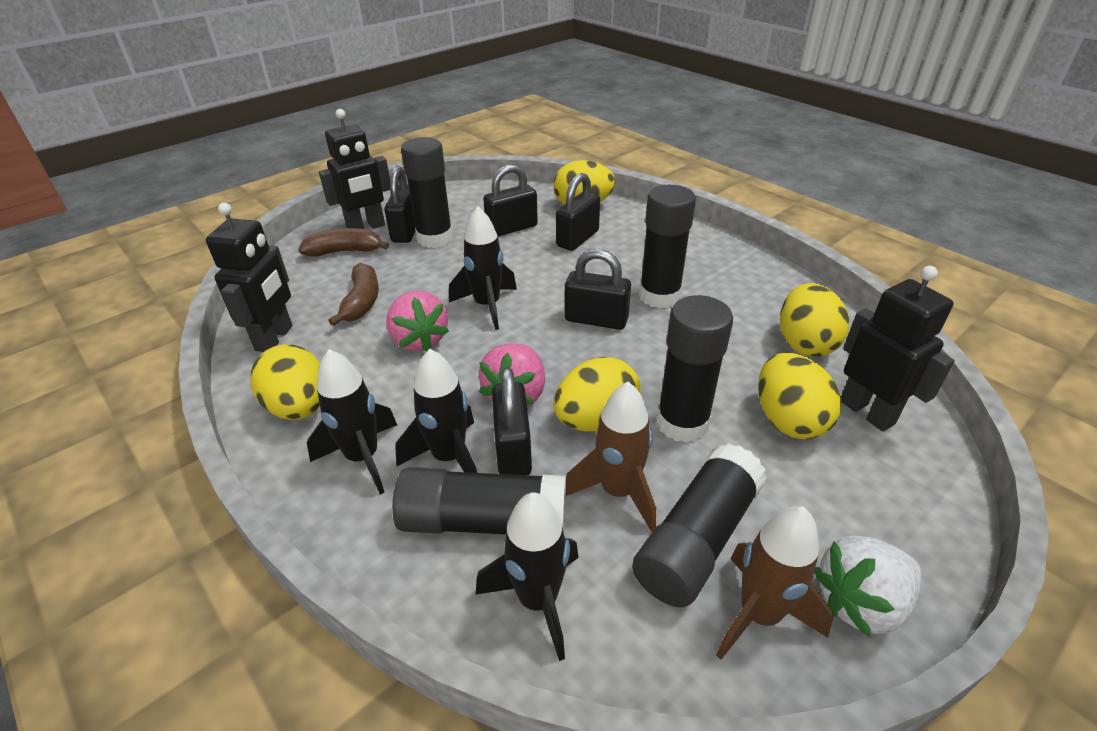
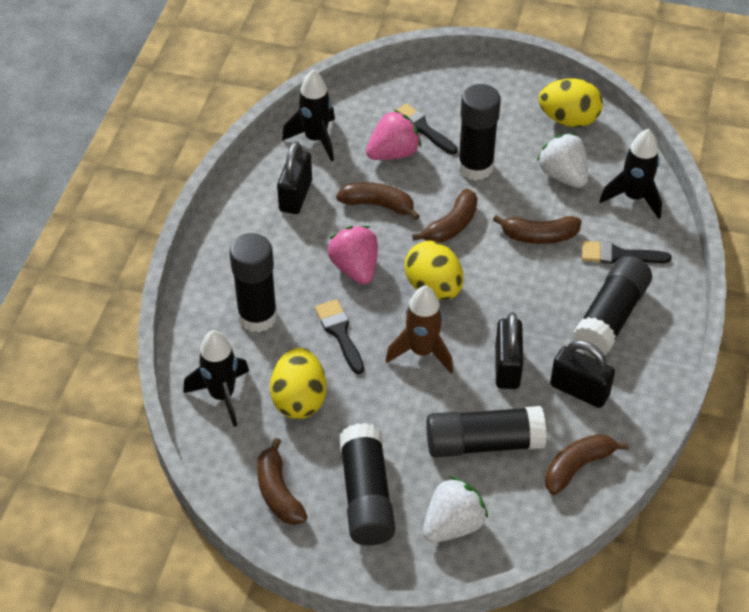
black brush: 0 -> 3
black padlock: 5 -> 3
black robot: 3 -> 0
black rocket: 4 -> 3
brown banana: 2 -> 5
brown rocket: 2 -> 1
white strawberry: 1 -> 2
yellow egg: 5 -> 3

